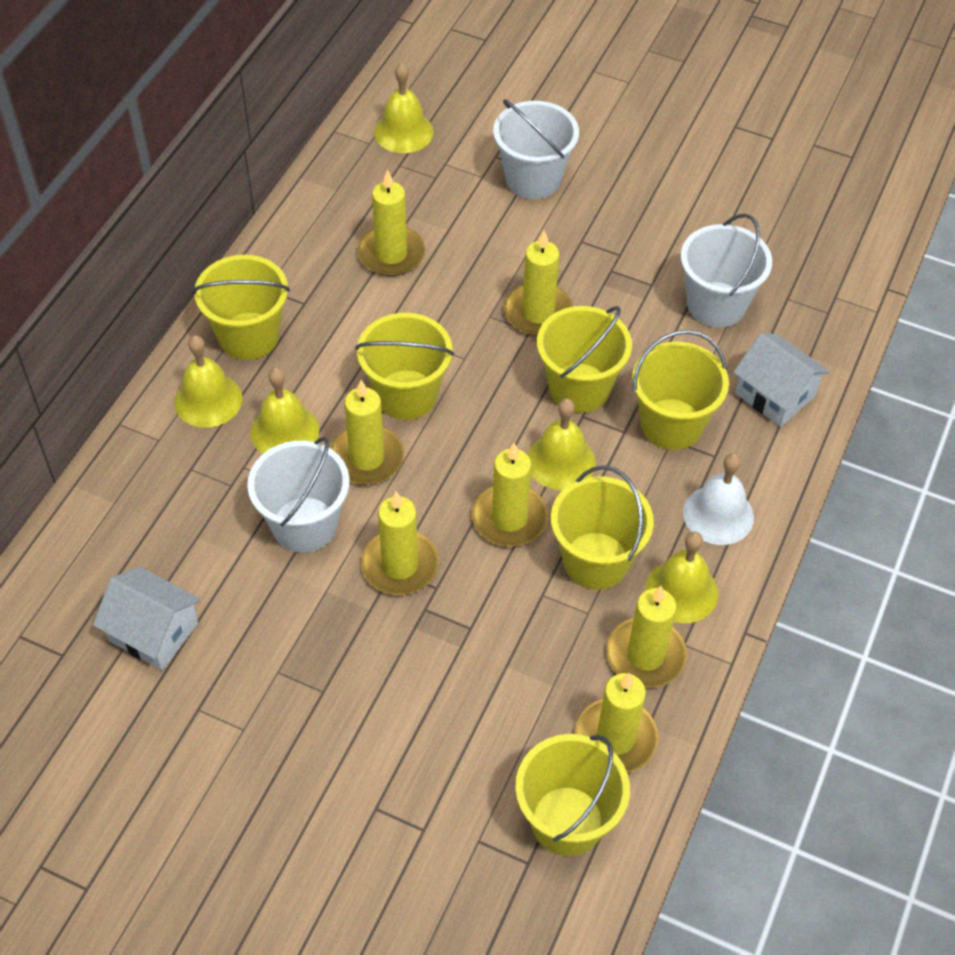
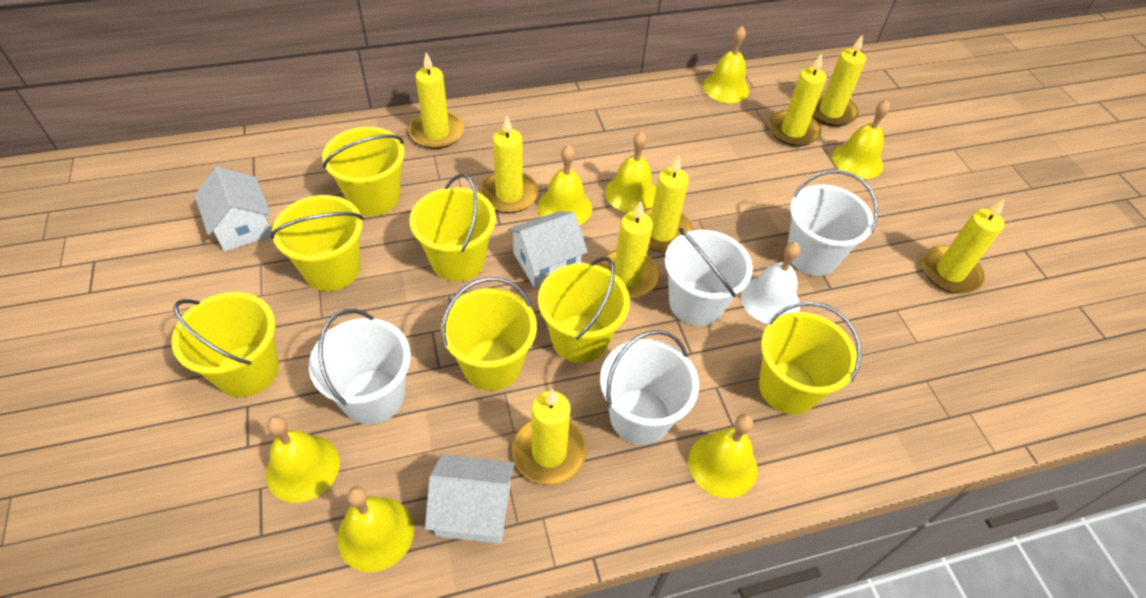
white bucket: 3 -> 4
white house: 2 -> 3
yellow bell: 5 -> 7
yellow bucket: 6 -> 7
yellow candle: 7 -> 8

